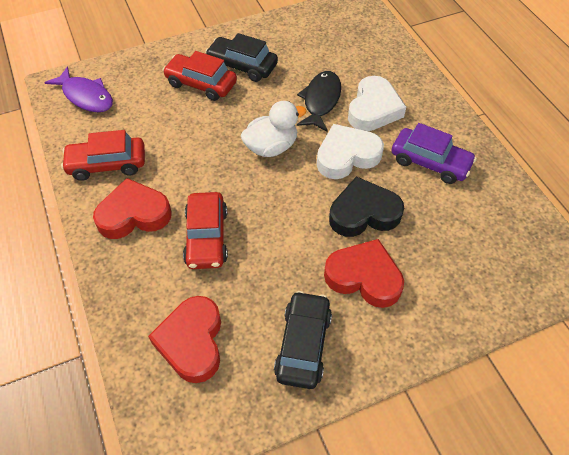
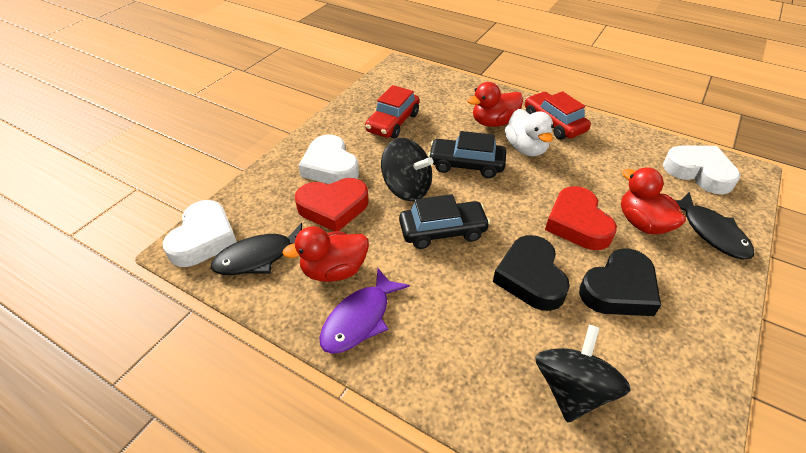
black fish: 1 -> 2
black heart: 1 -> 2
black spinning top: 0 -> 2
purple car: 1 -> 0
red car: 3 -> 2
red duck: 0 -> 3
red heart: 3 -> 2
white heart: 2 -> 3

